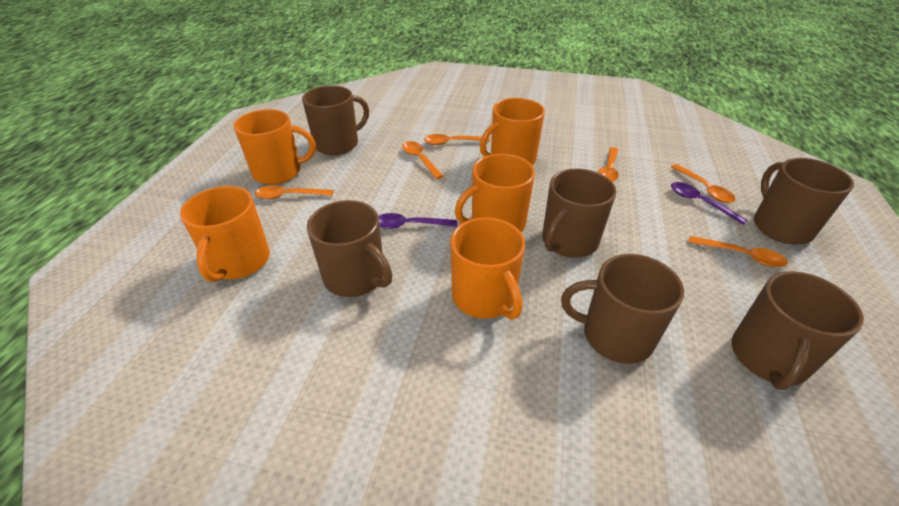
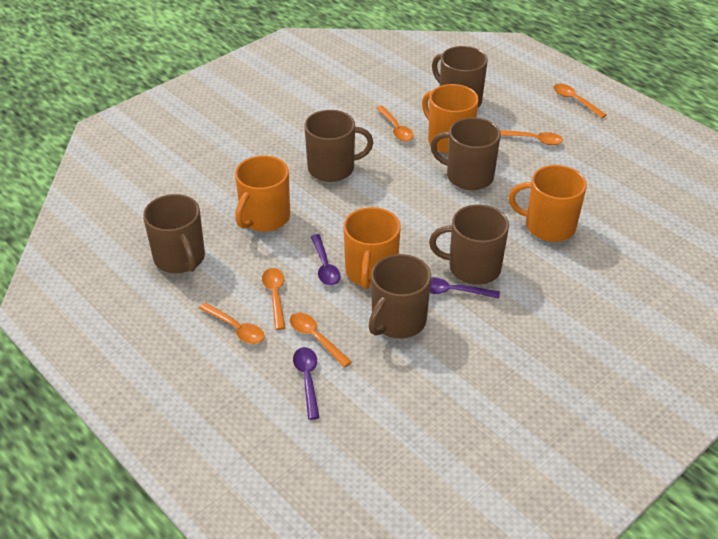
orange mug: 5 -> 4
purple spoon: 2 -> 3

